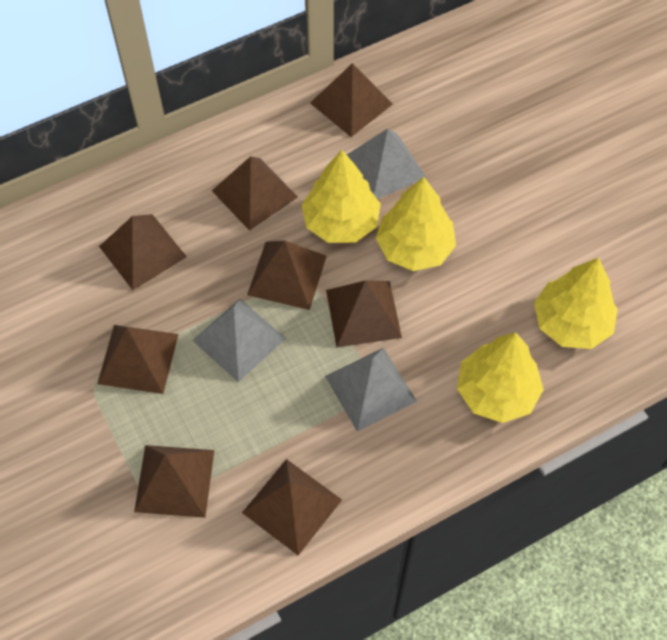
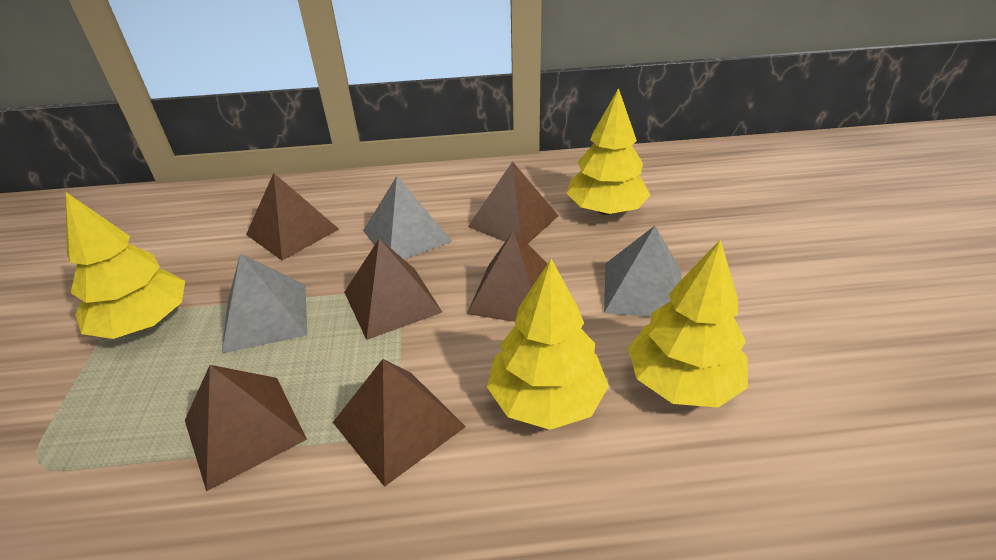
brown pyramid: 8 -> 6

